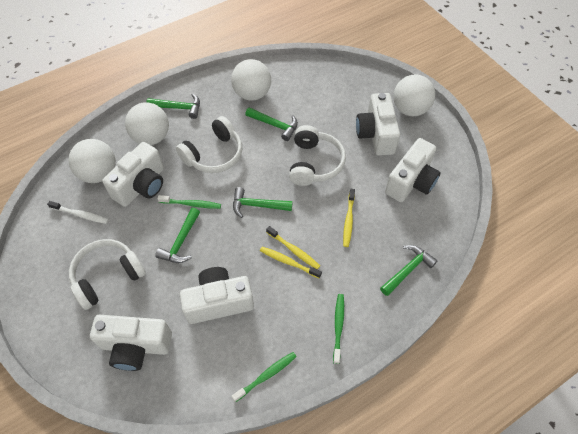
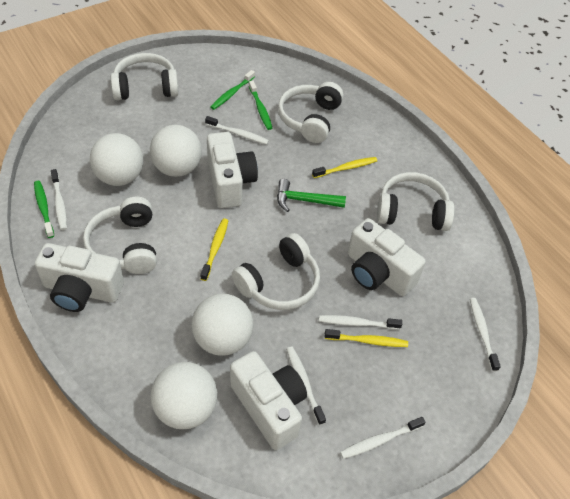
green hammer: 5 -> 1
white camera: 5 -> 4
white headphones: 3 -> 5
white toothbrush: 1 -> 6

